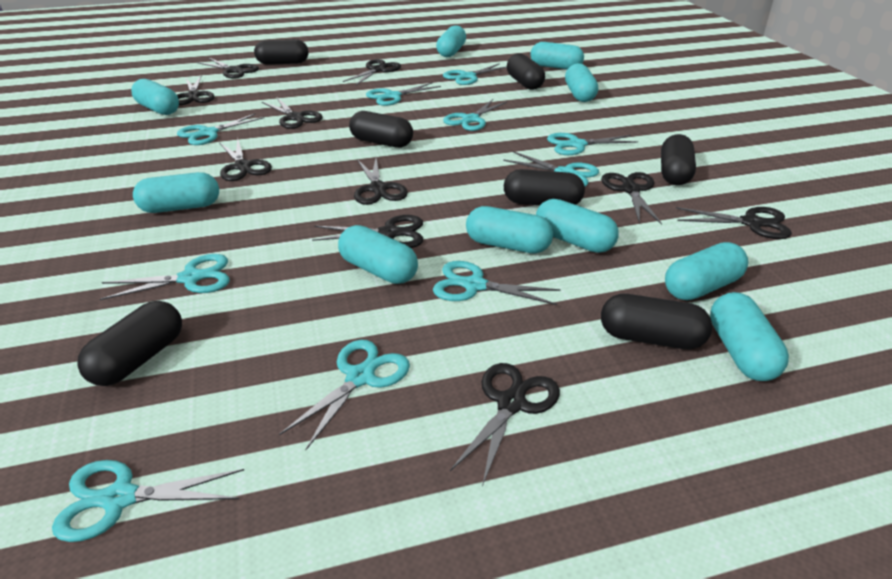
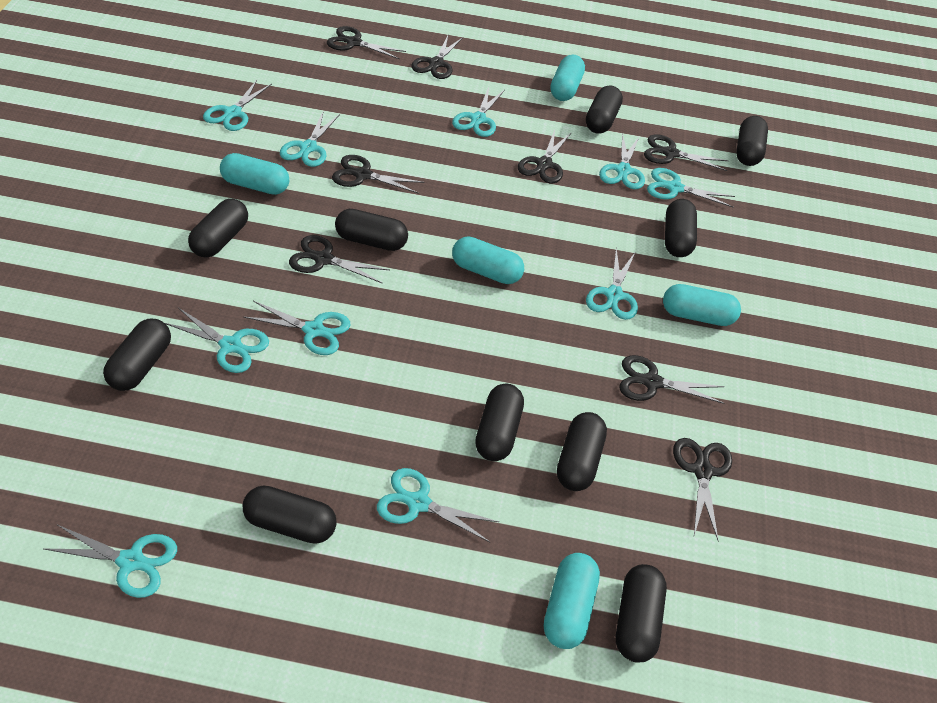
black capsule: 7 -> 10
black scissors: 10 -> 8
turquoise capsule: 10 -> 5

